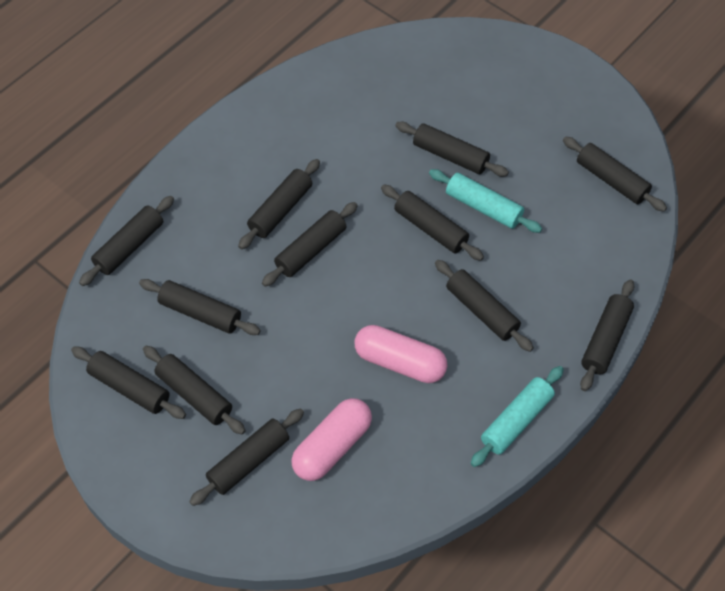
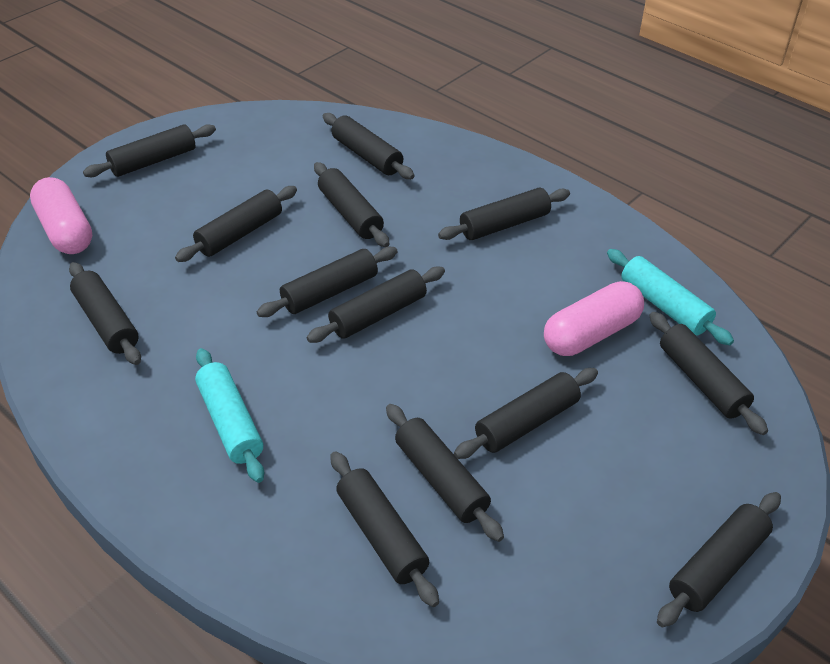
black rolling pin: 12 -> 13

